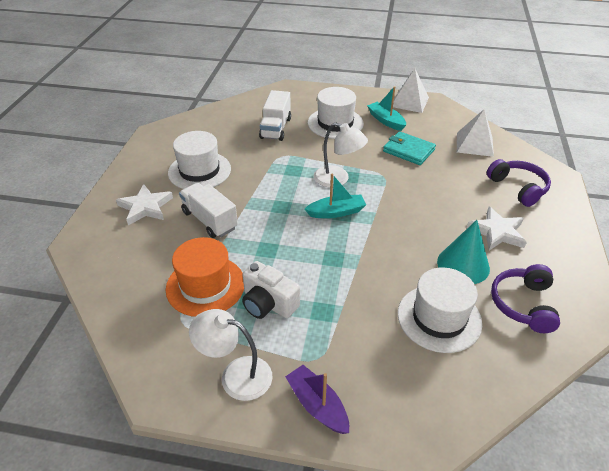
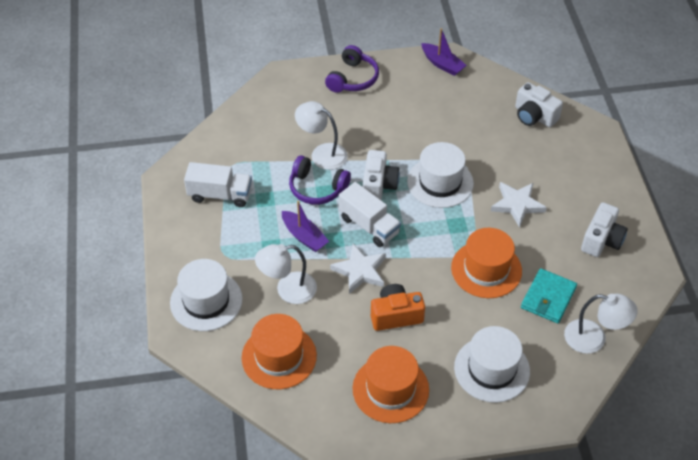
orange camera: 0 -> 1
orange hat: 1 -> 3
purple boat: 1 -> 2
turquoise boat: 2 -> 0
turquoise cone: 1 -> 0
white camera: 1 -> 3
white lamp: 2 -> 3
white pyramid: 2 -> 0

